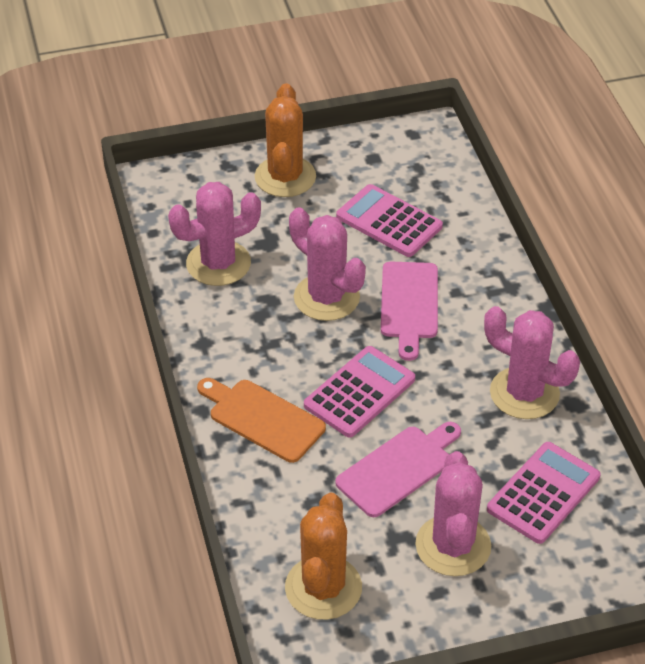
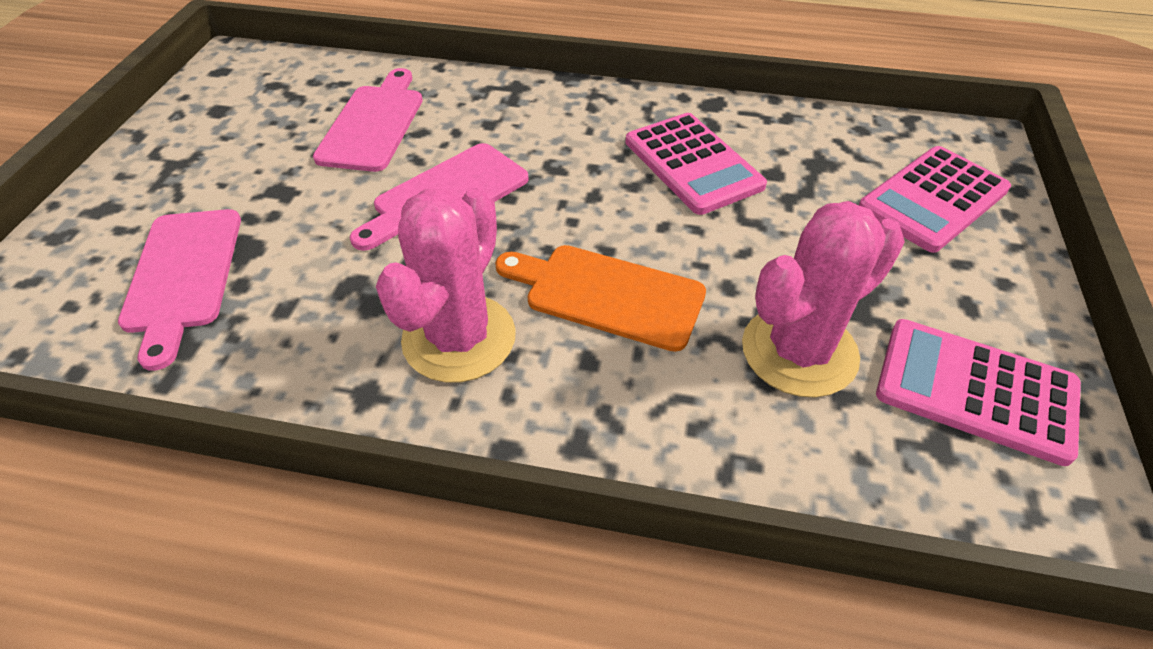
orange cactus: 2 -> 0
pink cactus: 4 -> 2
pink cutting board: 2 -> 3

